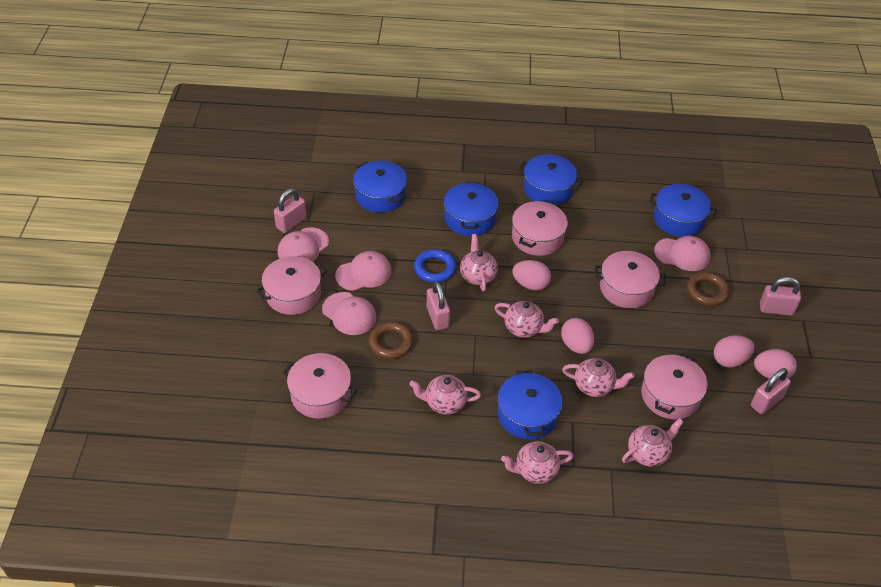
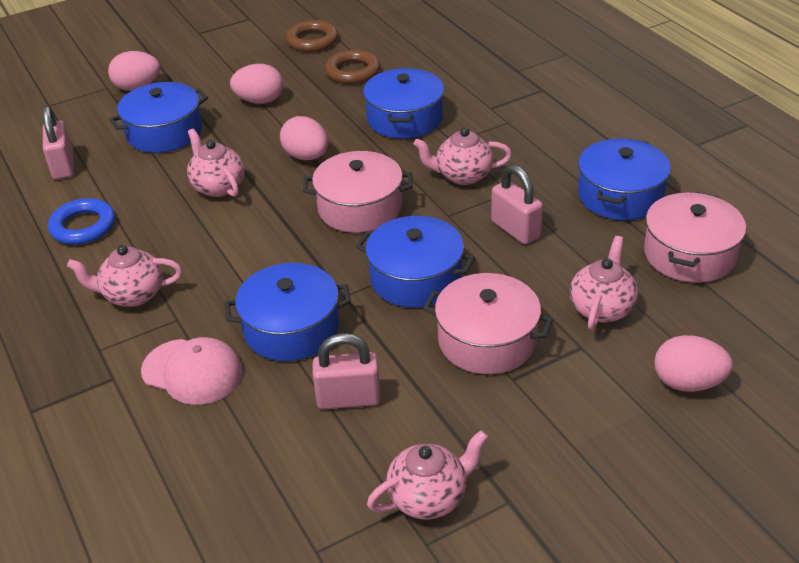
pink cap: 4 -> 1
pink padlock: 4 -> 3
pink pot: 5 -> 3
pink teapot: 6 -> 5

